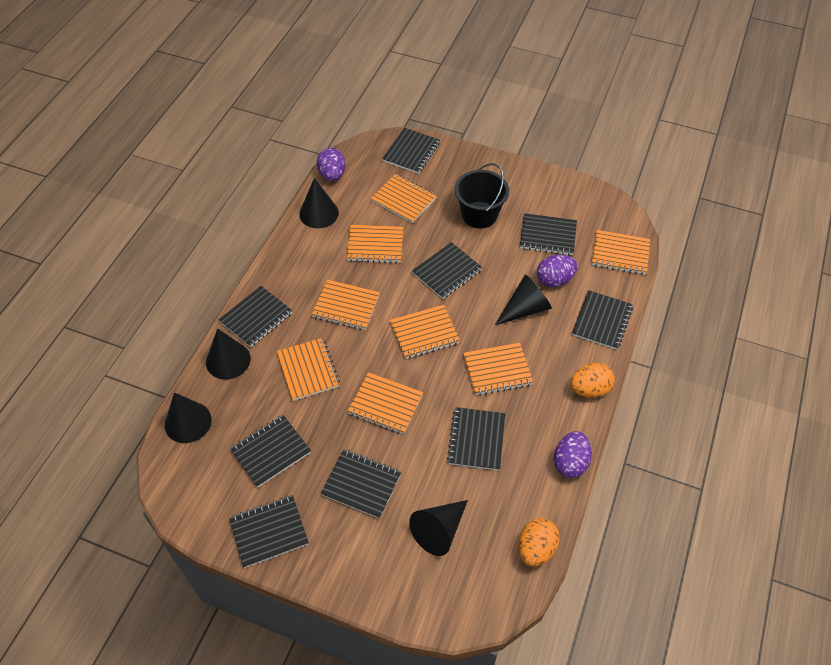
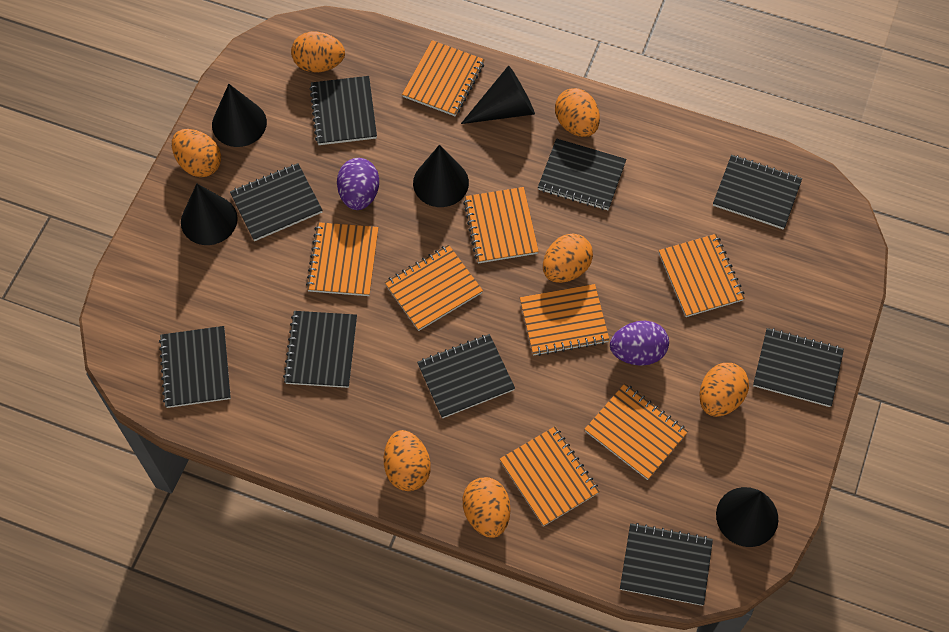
black bucket: 1 -> 0
orange egg: 2 -> 7
purple egg: 3 -> 2

